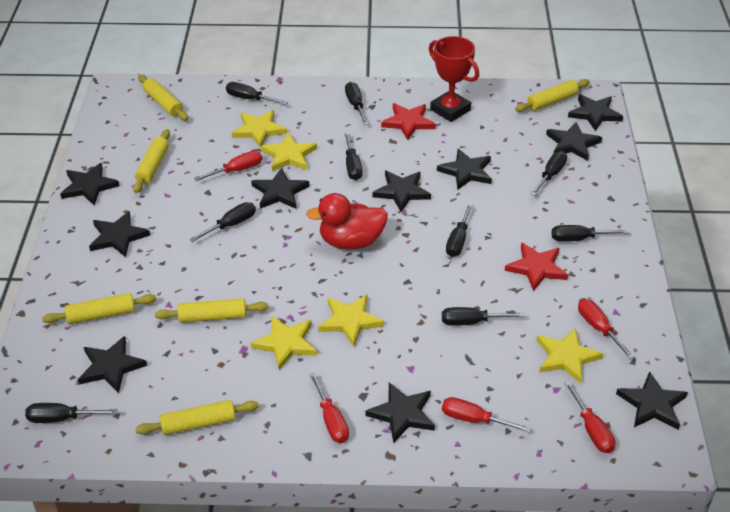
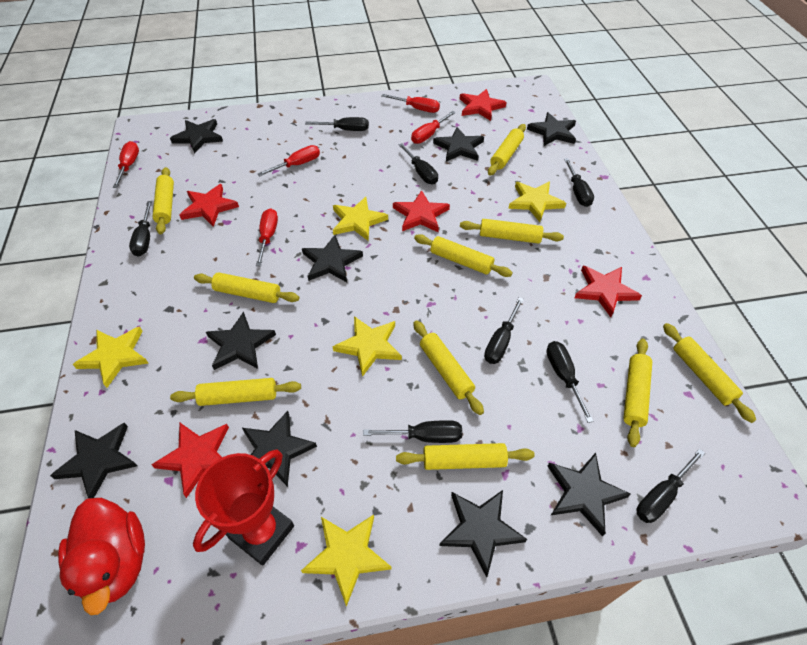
black screwdriver: 9 -> 8
black star: 10 -> 9
red star: 2 -> 5
yellow rolling pin: 6 -> 10

